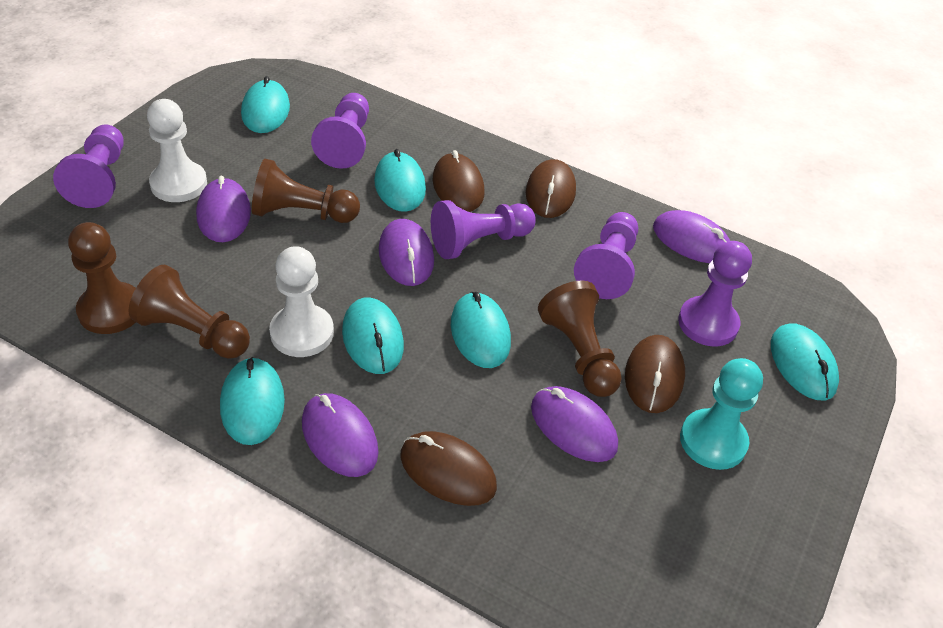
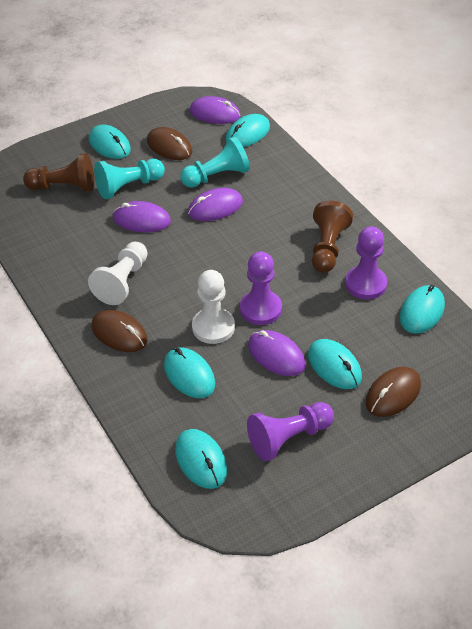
brown mouse: 4 -> 3
brown pawn: 4 -> 2
purple mouse: 5 -> 4
purple pawn: 5 -> 3
turquoise pawn: 1 -> 2

